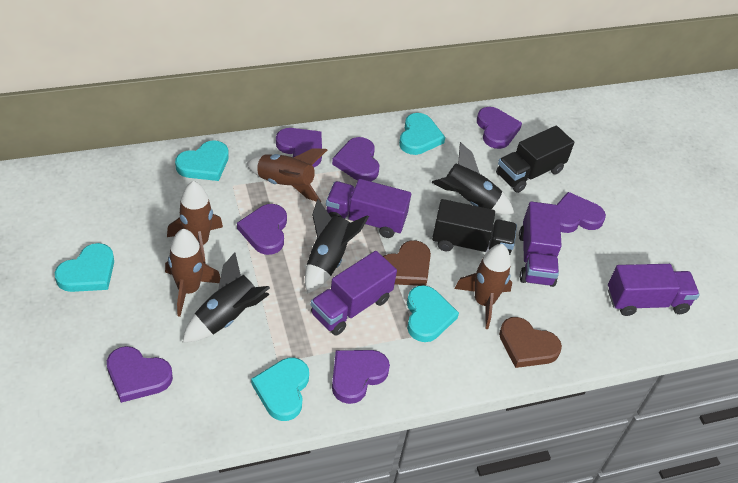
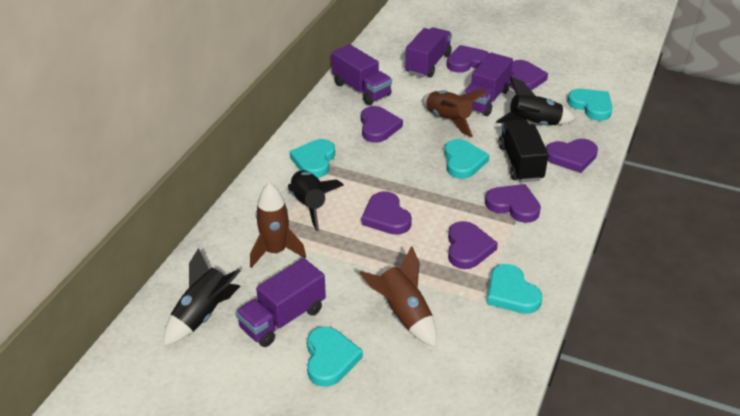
black truck: 2 -> 1
brown heart: 2 -> 0
brown rocket: 4 -> 3

